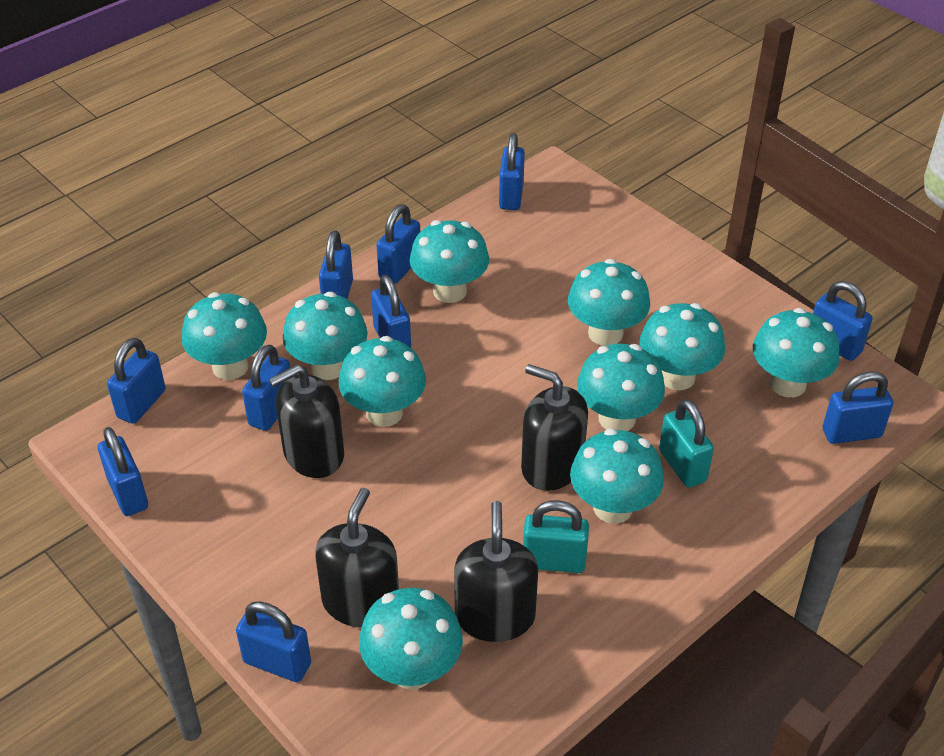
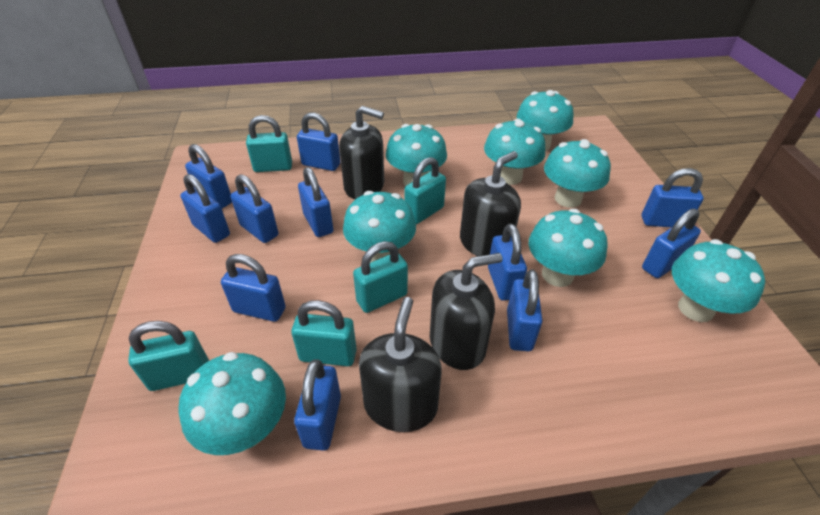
blue padlock: 10 -> 11
turquoise mushroom: 10 -> 8
turquoise padlock: 2 -> 5

